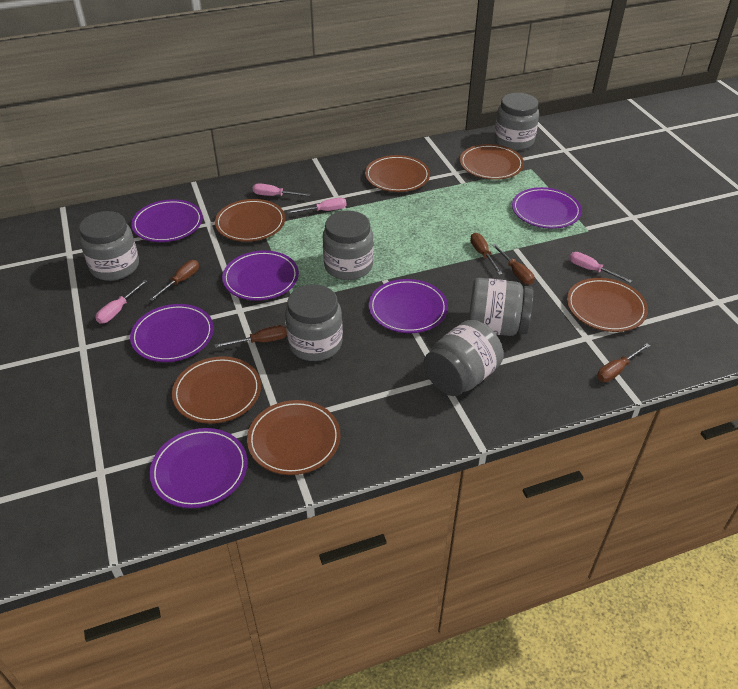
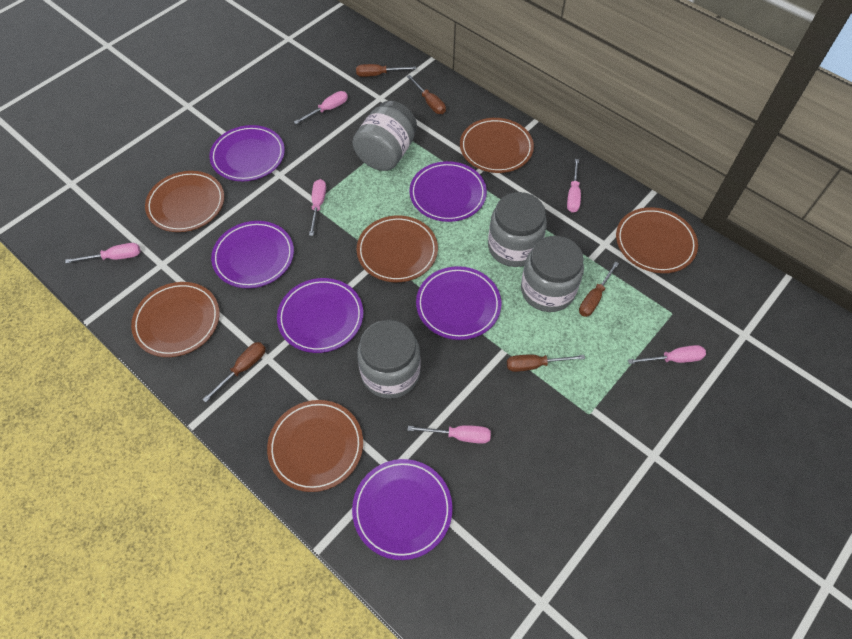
grey jar: 6 -> 4
pink screwdriver: 4 -> 6

